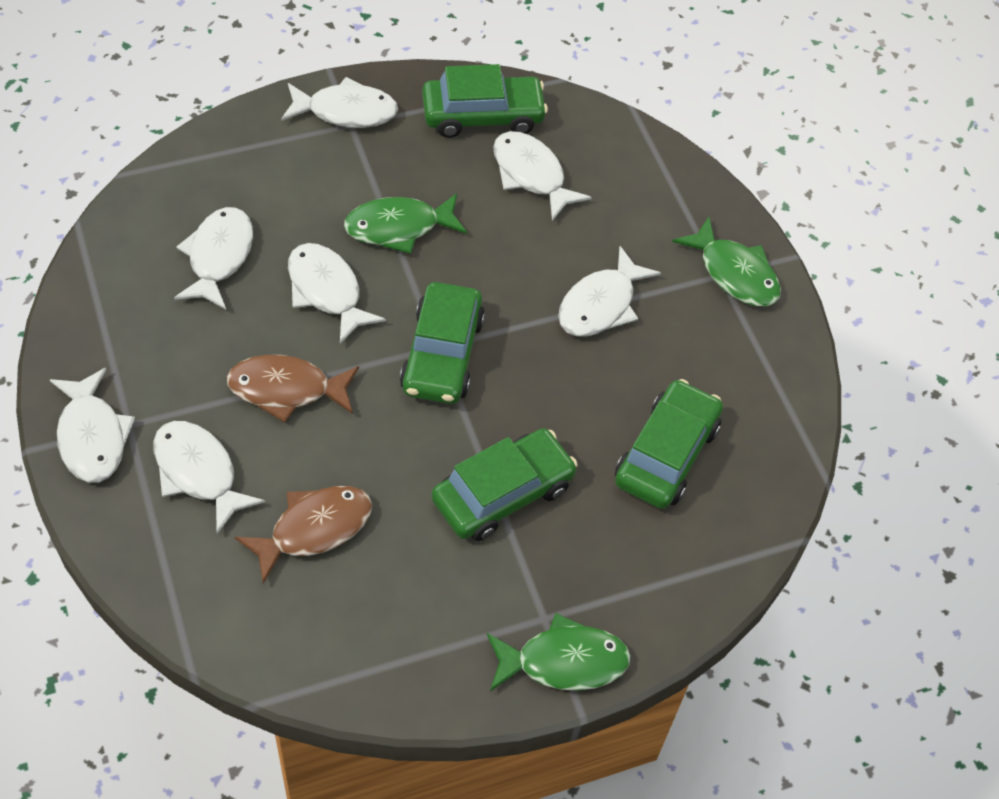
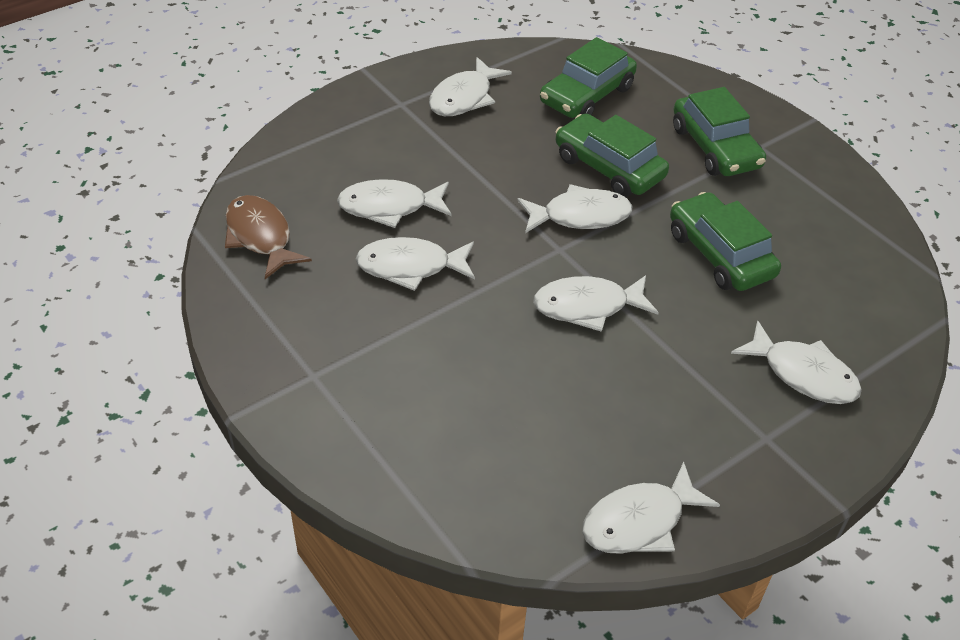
brown fish: 2 -> 1
green fish: 3 -> 0

